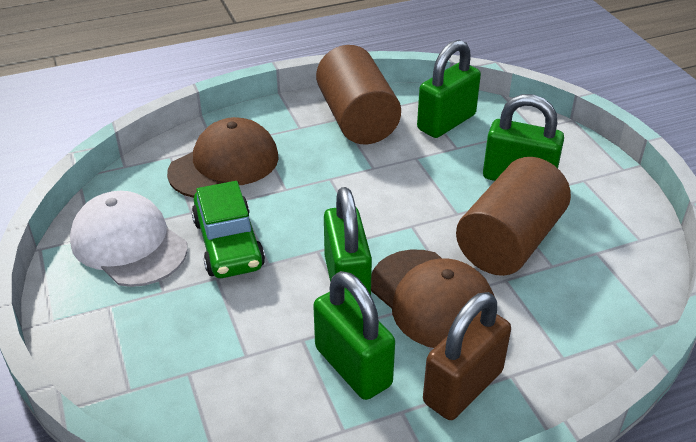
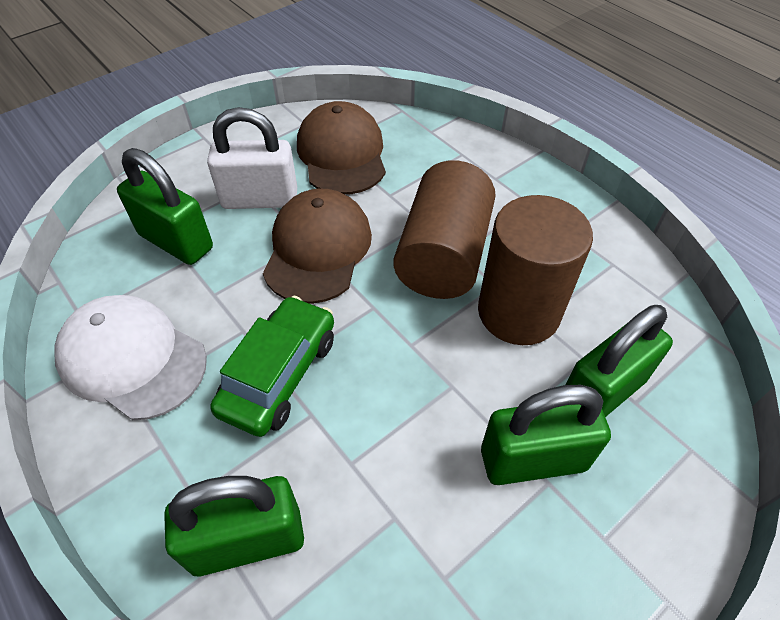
brown padlock: 1 -> 0
white padlock: 0 -> 1

